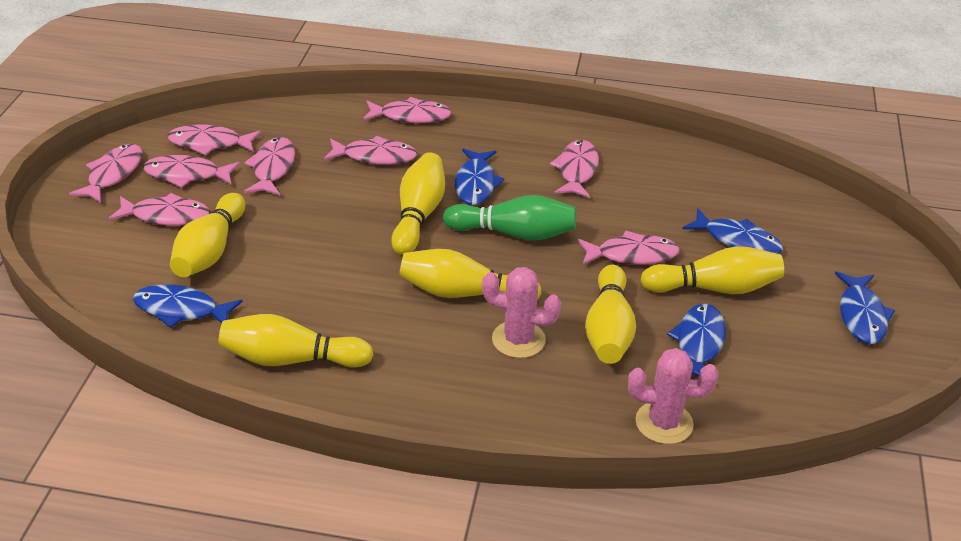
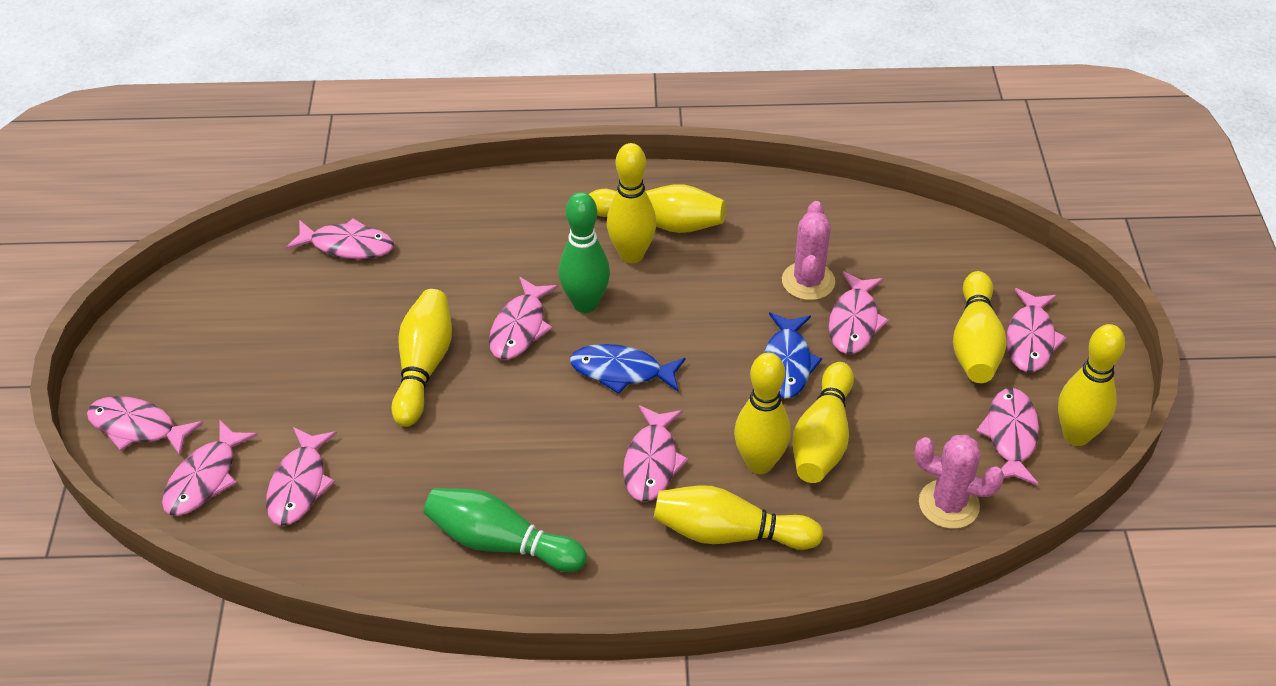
blue fish: 5 -> 2
green bowling pin: 1 -> 2
yellow bowling pin: 6 -> 8

